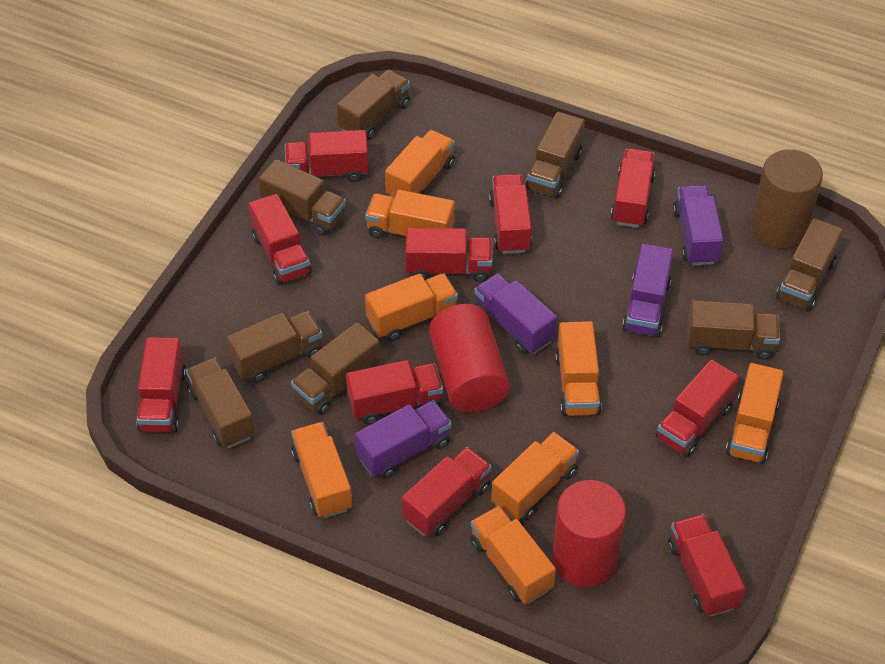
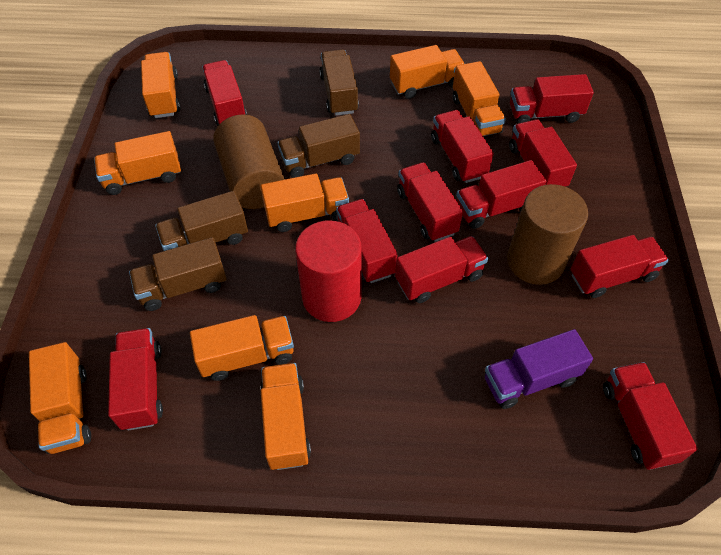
brown cylinder: 1 -> 2
brown truck: 8 -> 4
purple truck: 4 -> 1
red cylinder: 2 -> 1
red truck: 10 -> 11

